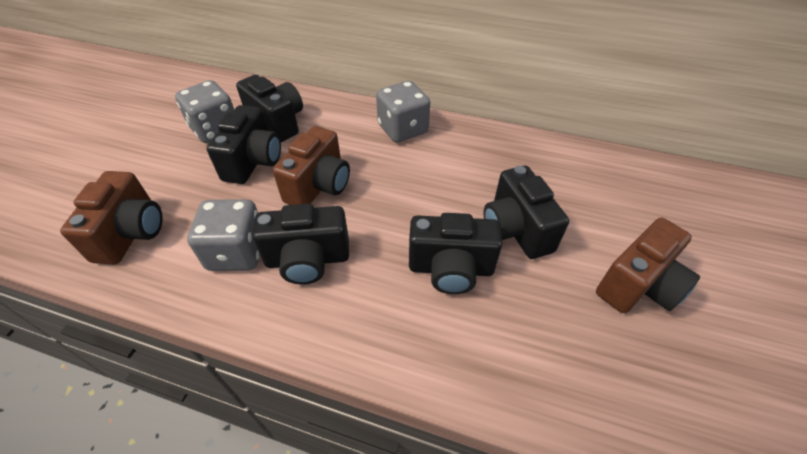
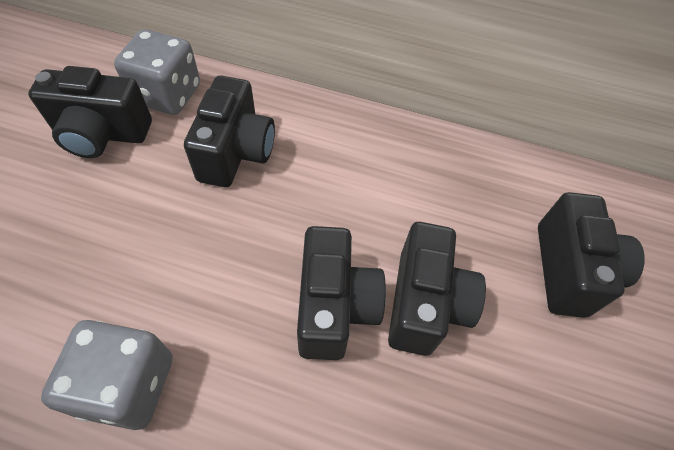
brown camera: 3 -> 0
grey dice: 3 -> 2

